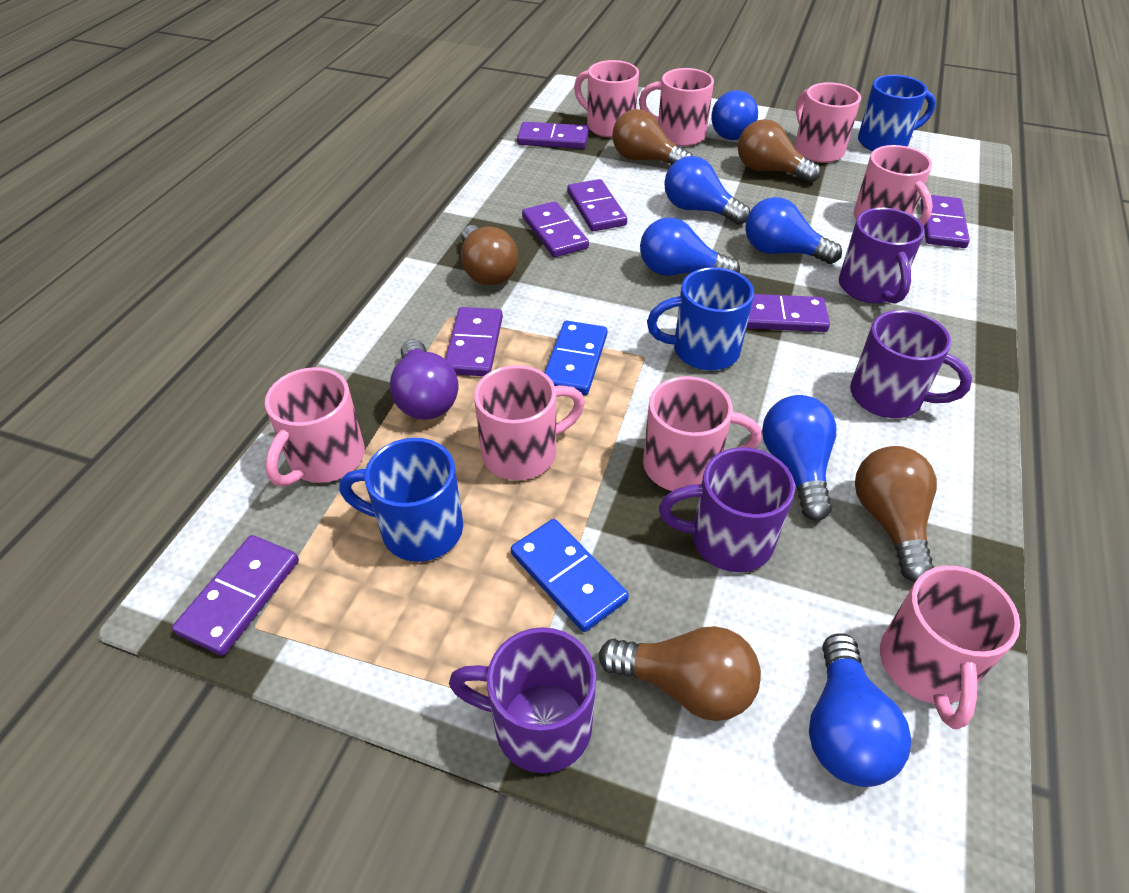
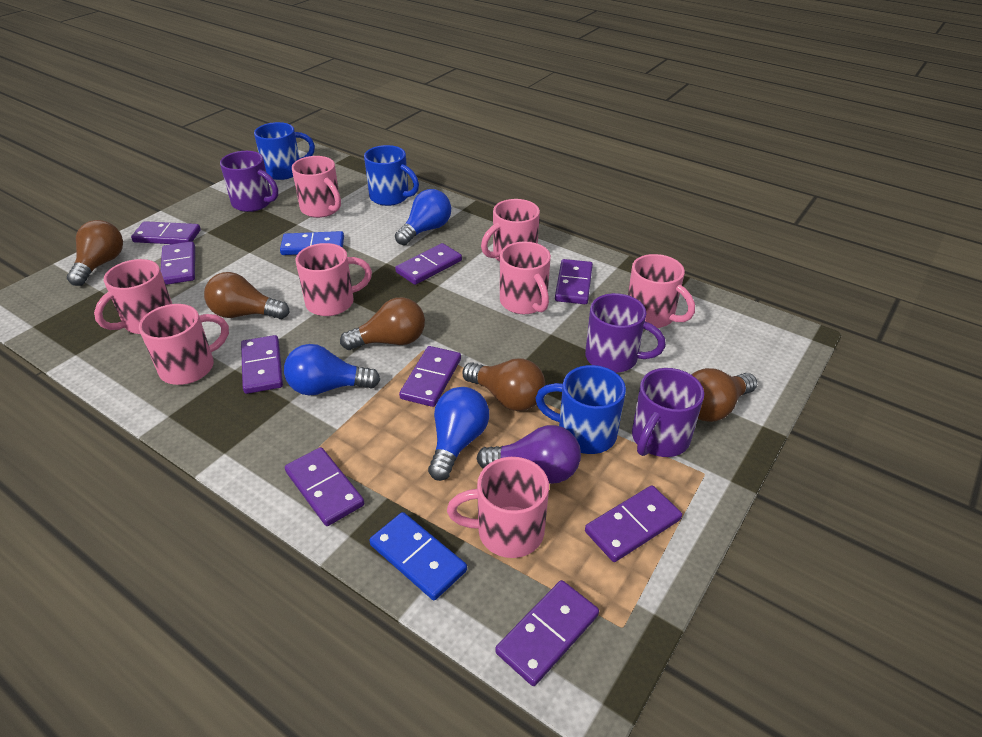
blue light bulb: 6 -> 3
purple domino: 7 -> 9
purple mug: 4 -> 3

